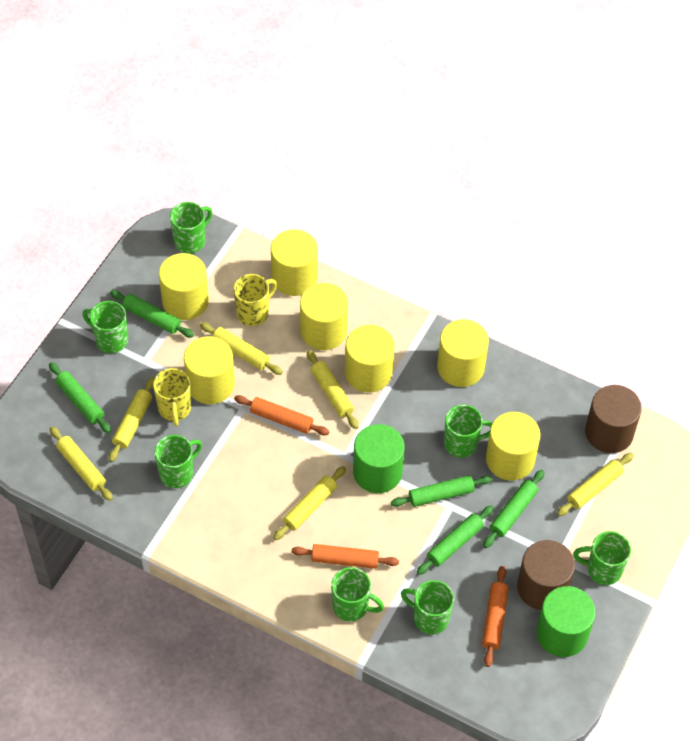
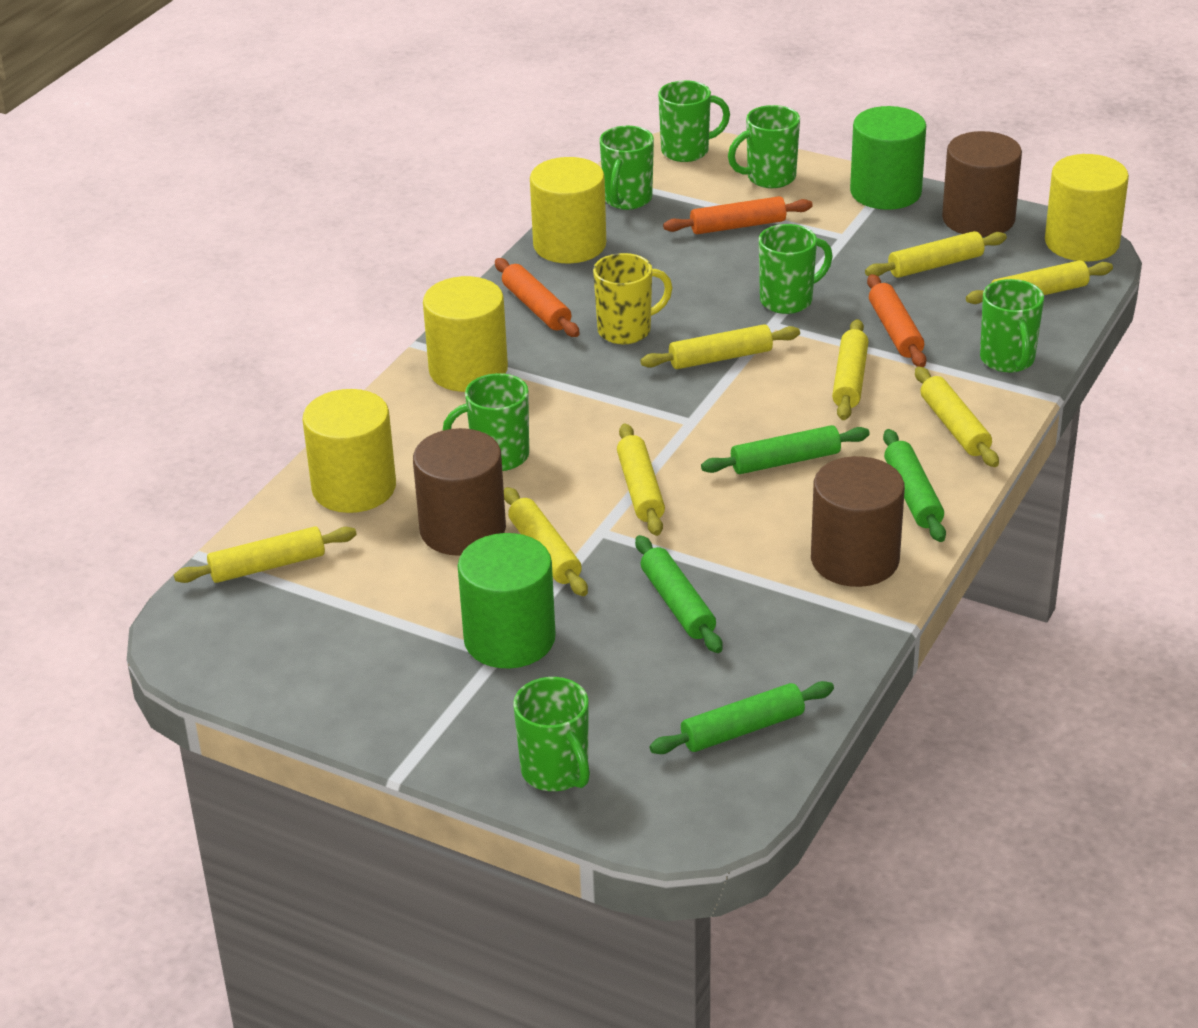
brown cylinder: 2 -> 3
green rolling pin: 5 -> 4
yellow cylinder: 7 -> 4
yellow mug: 2 -> 1
yellow rolling pin: 6 -> 8

